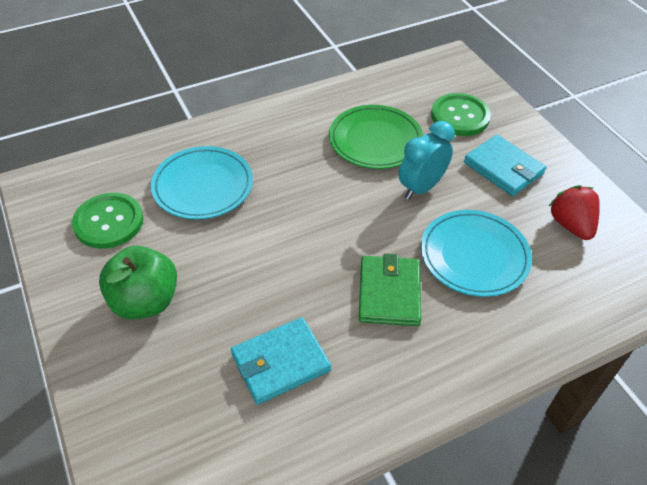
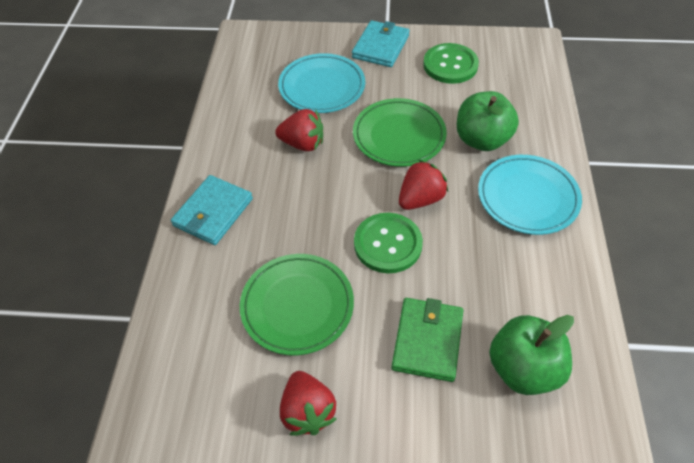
green apple: 1 -> 2
green plate: 1 -> 2
red strawberry: 1 -> 3
turquoise clock: 1 -> 0

